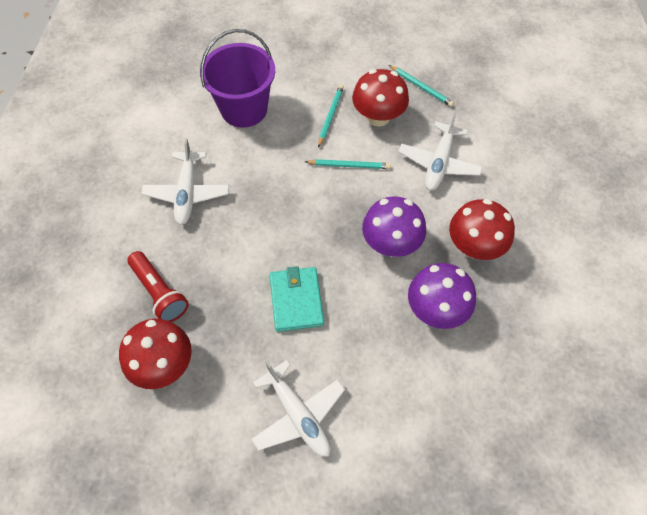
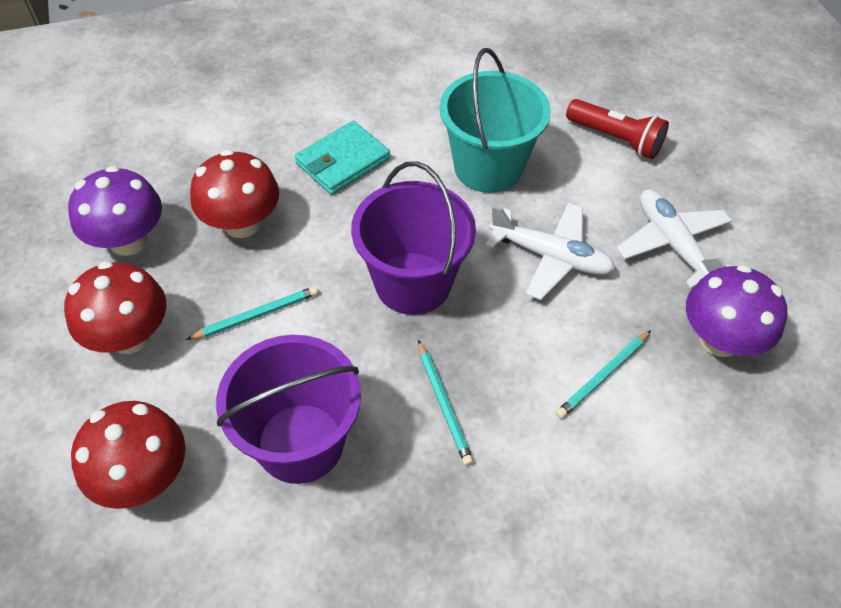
purple bucket: 1 -> 2
turquoise bucket: 0 -> 1
white plane: 3 -> 2

